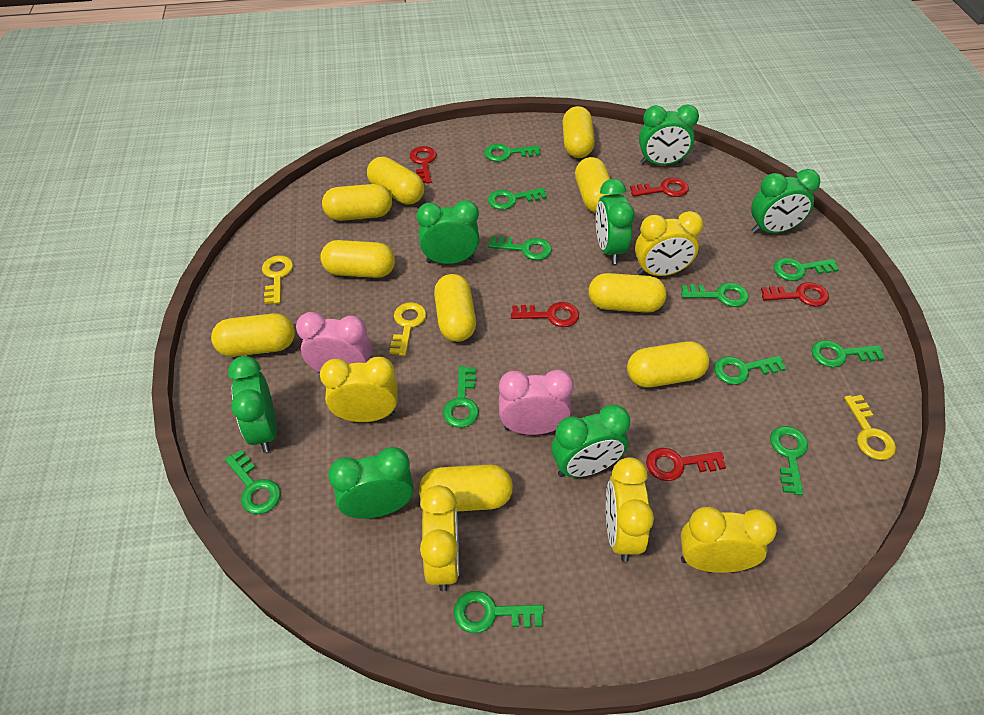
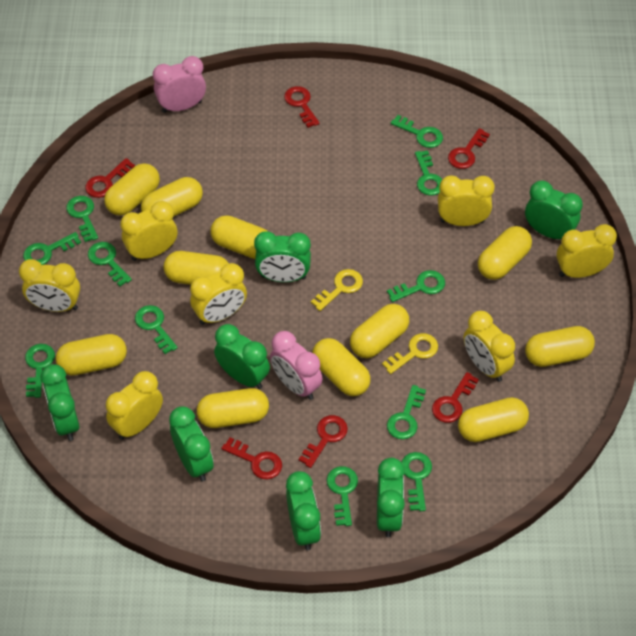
red key: 5 -> 6
yellow capsule: 10 -> 11
yellow clock: 5 -> 7
yellow key: 3 -> 2

